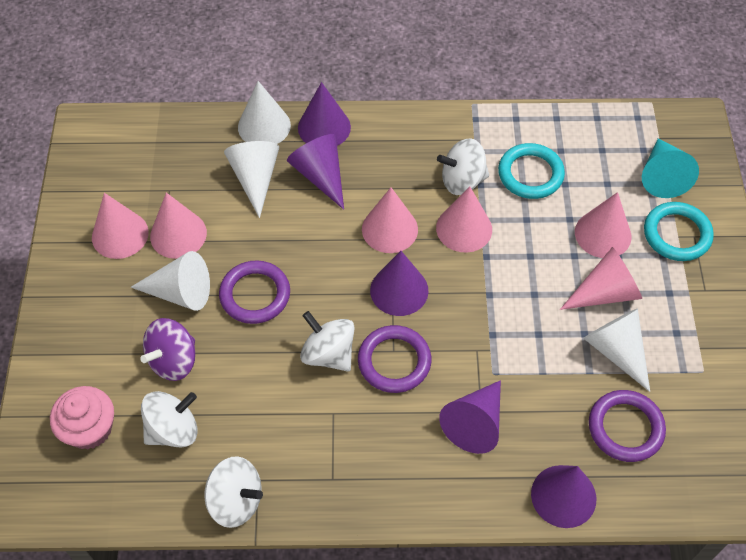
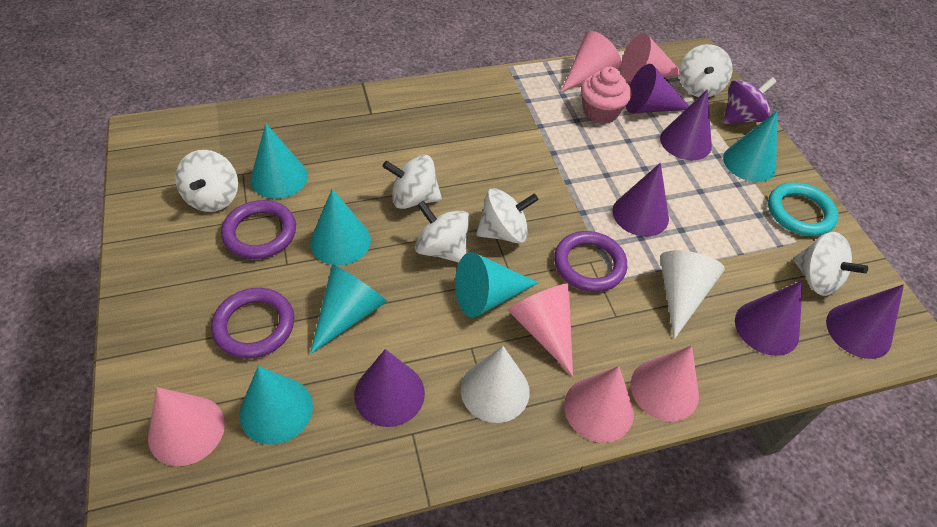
purple cone: 5 -> 6
turquoise cone: 1 -> 6
turquoise ring: 2 -> 1
white cone: 4 -> 2
white spinning top: 4 -> 6

